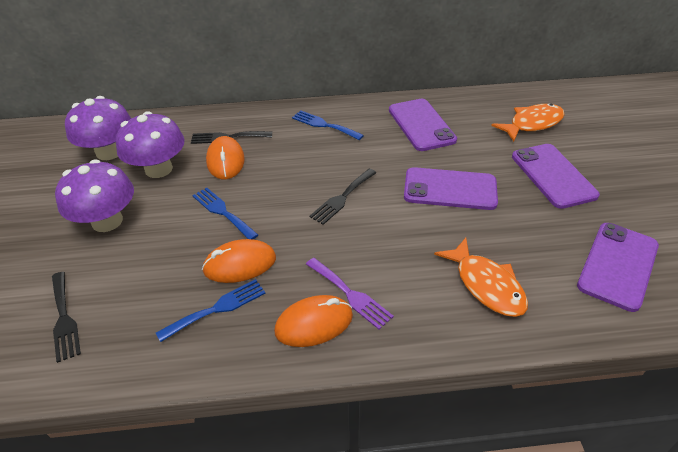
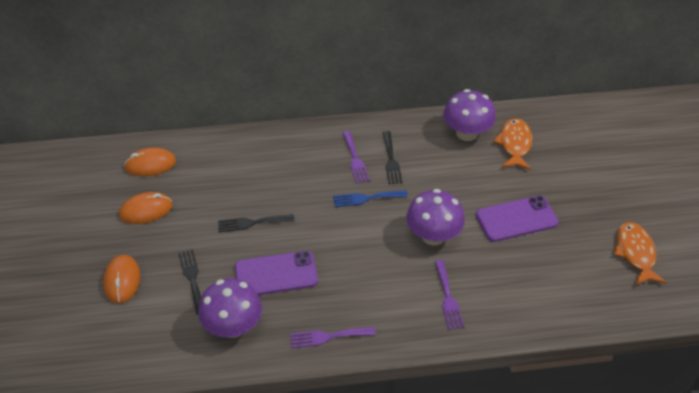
blue fork: 3 -> 1
purple fork: 1 -> 3
purple phone: 4 -> 2

